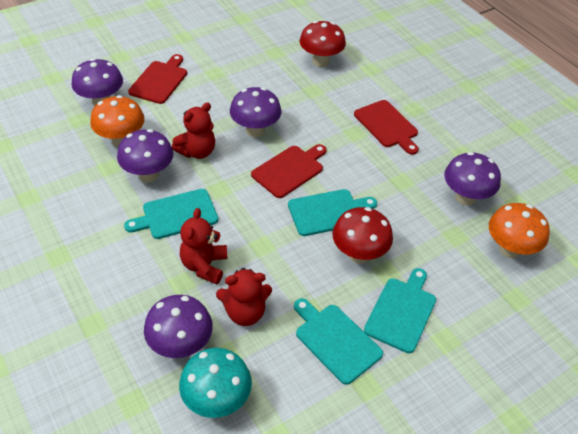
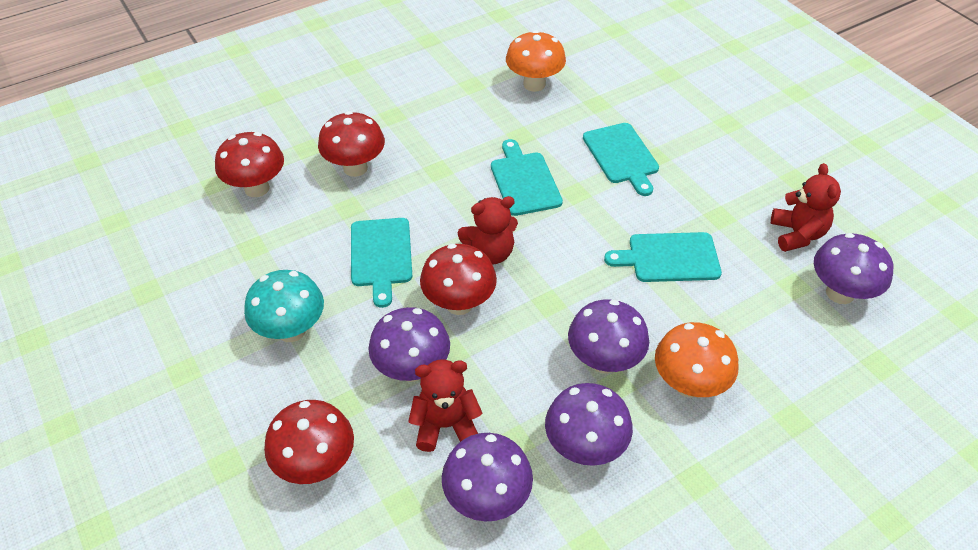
red cutting board: 3 -> 0
red mushroom: 2 -> 4

